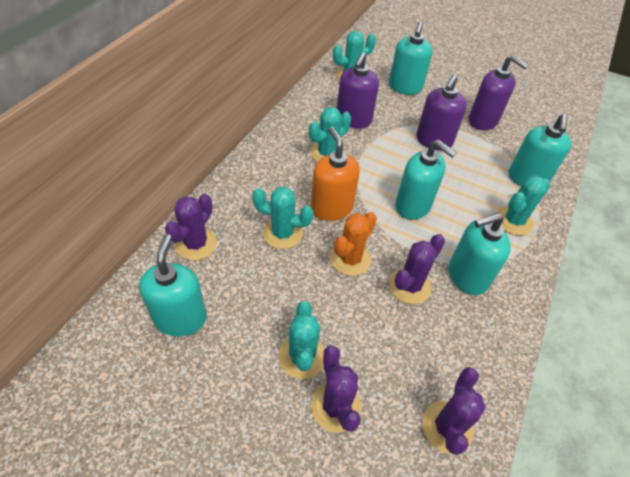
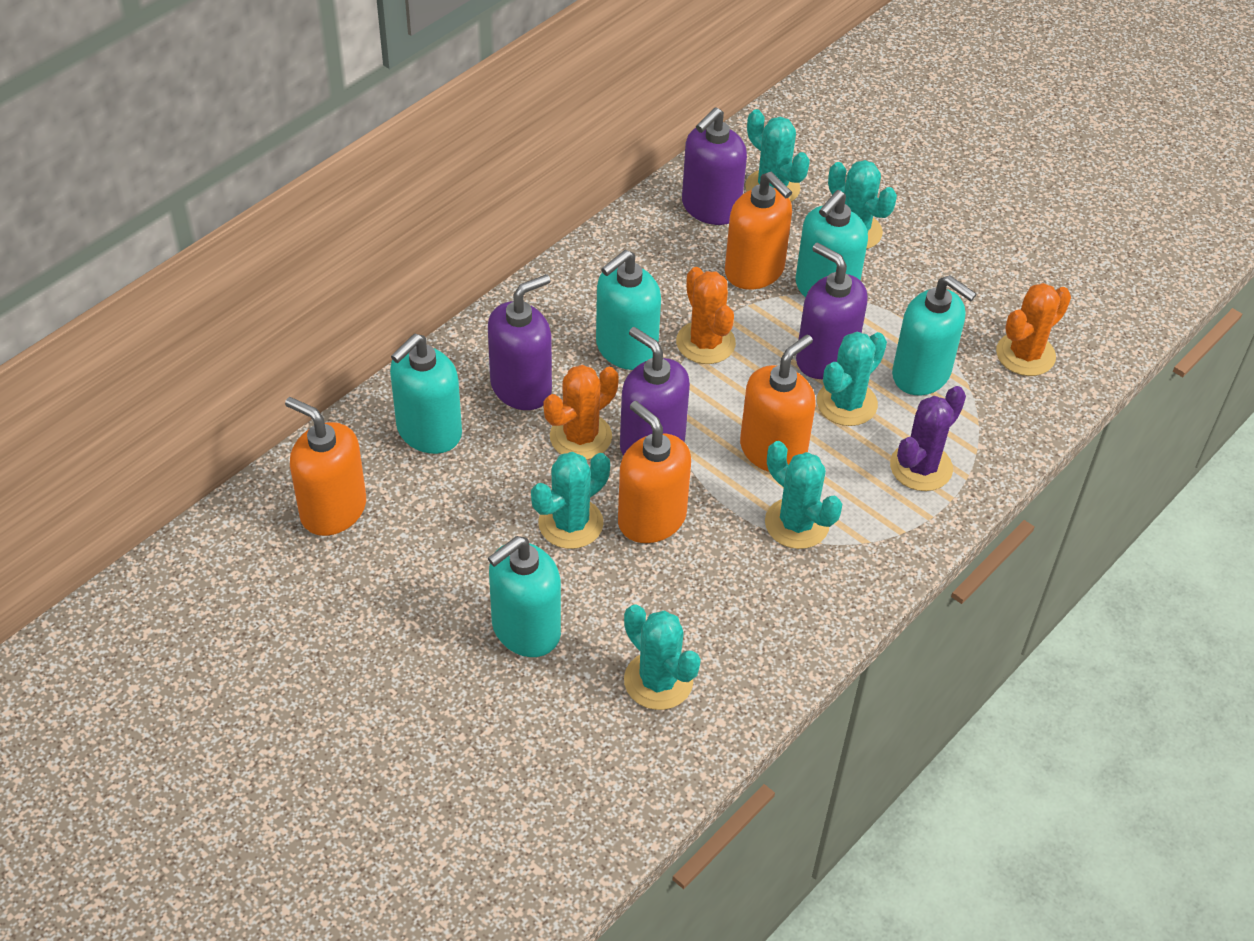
orange cactus: 1 -> 3
orange soap dispenser: 1 -> 4
purple cactus: 4 -> 1
purple soap dispenser: 3 -> 4
turquoise cactus: 5 -> 6

